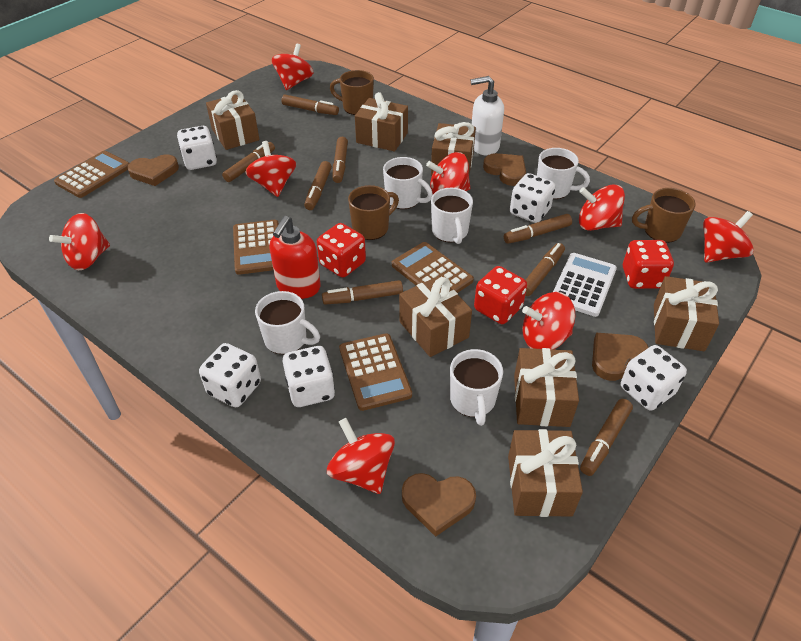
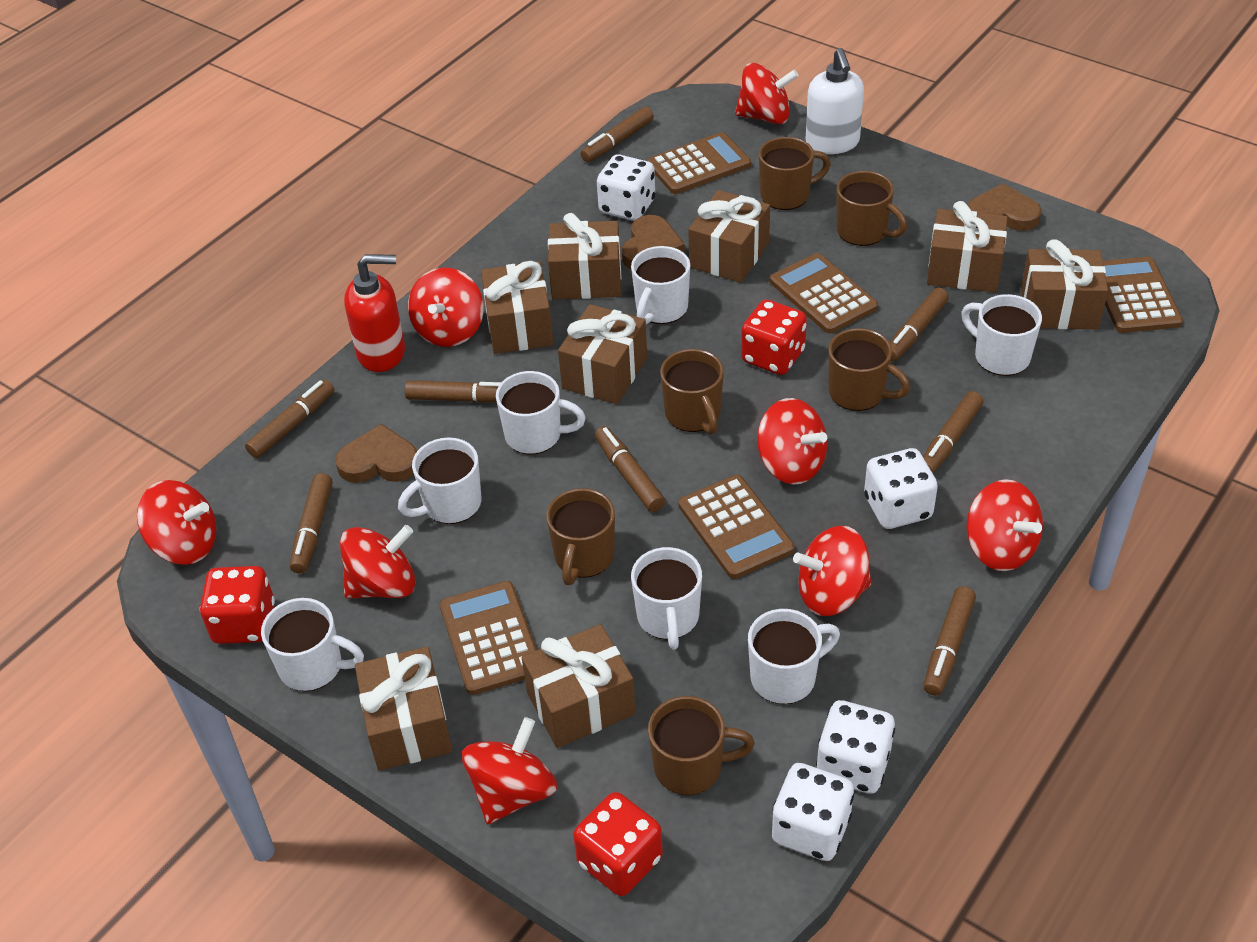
brown calculator: 4 -> 5
brown gift: 7 -> 8
brown heart: 4 -> 3
brown mug: 3 -> 6
white calculator: 1 -> 0
white dice: 5 -> 4
white mug: 5 -> 7

